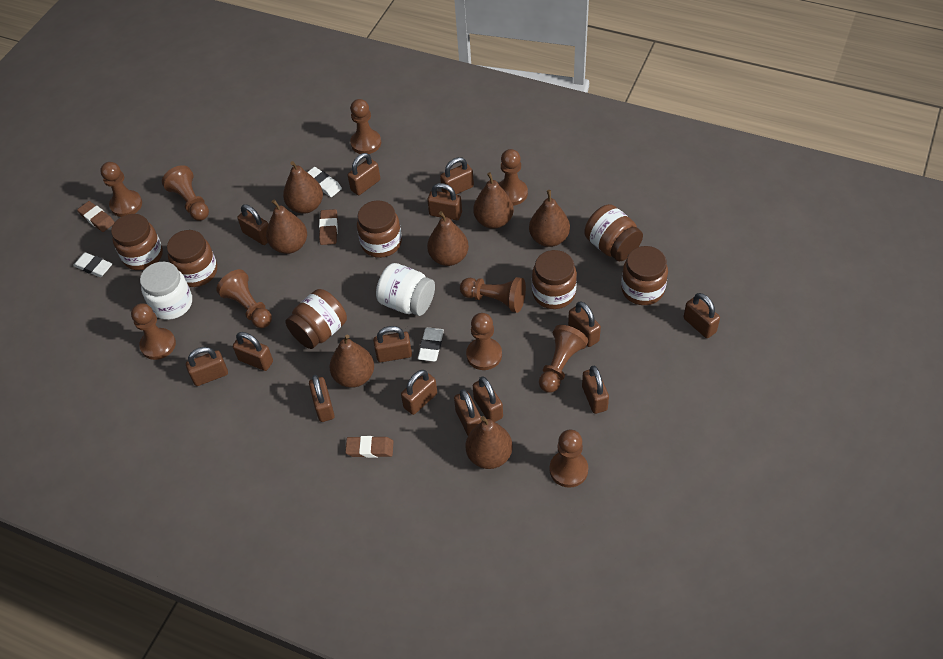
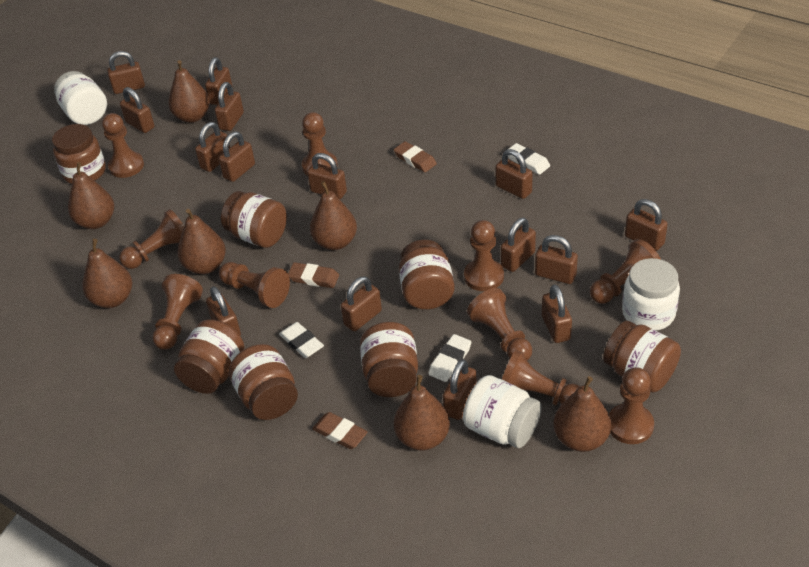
brown padlock: 14 -> 15
white jar: 2 -> 3

